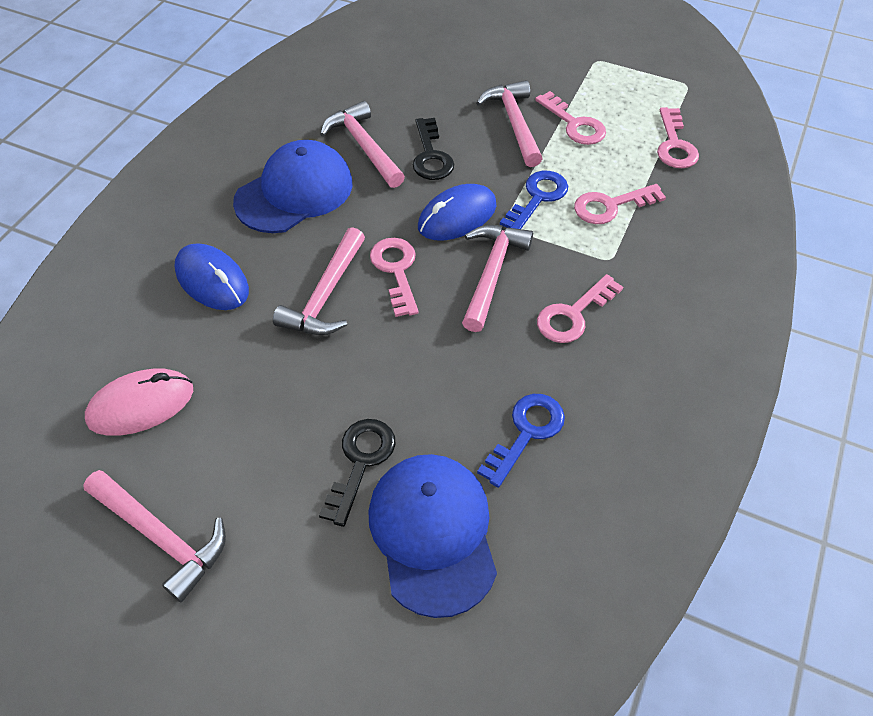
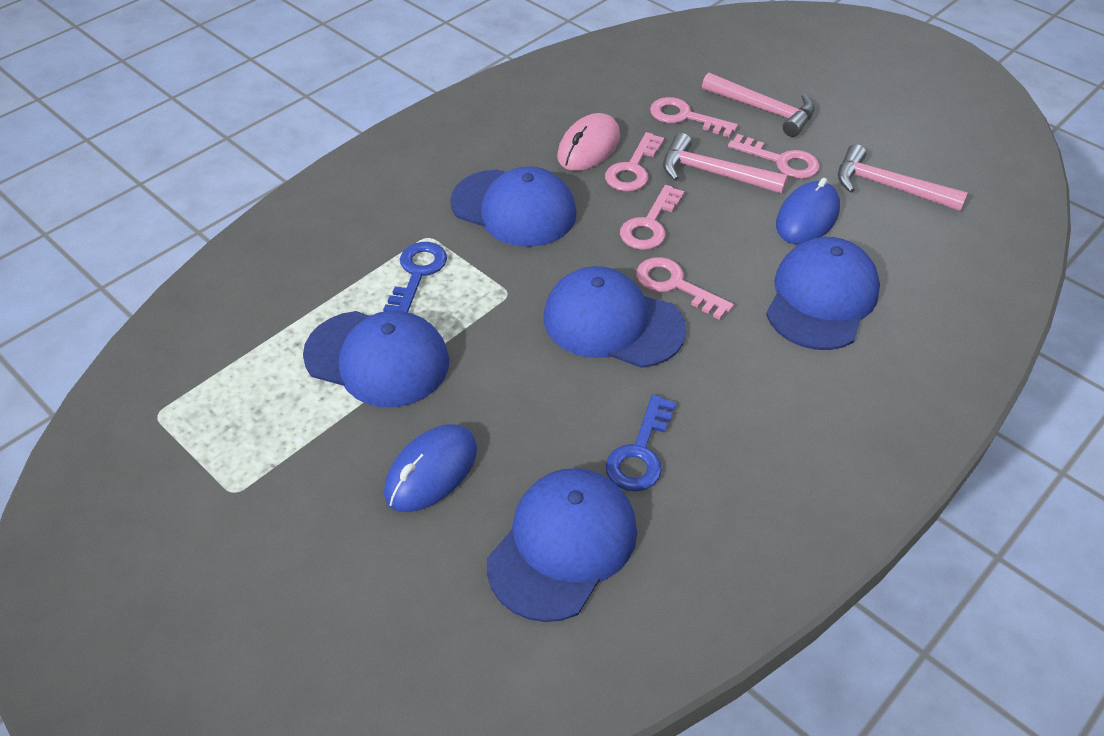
black key: 2 -> 0
blue cap: 2 -> 5
pink hammer: 5 -> 3

